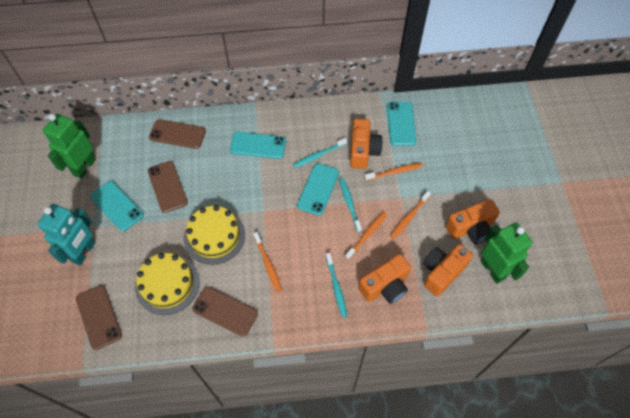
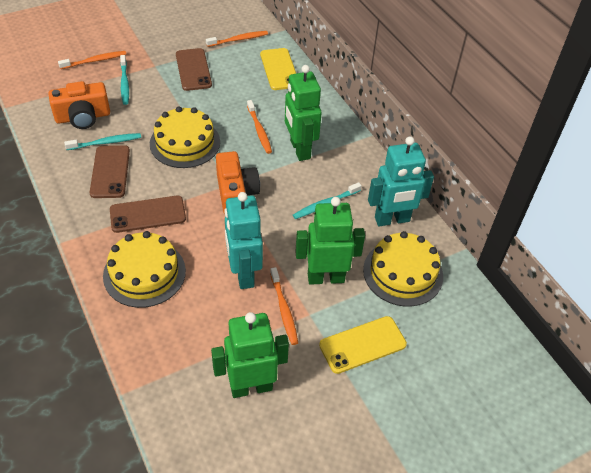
brown phone: 4 -> 3
green robot: 2 -> 3
orange camera: 4 -> 2
turquoise phone: 4 -> 0
turquoise robot: 1 -> 2
yellow cake: 2 -> 3
yellow phone: 0 -> 2

